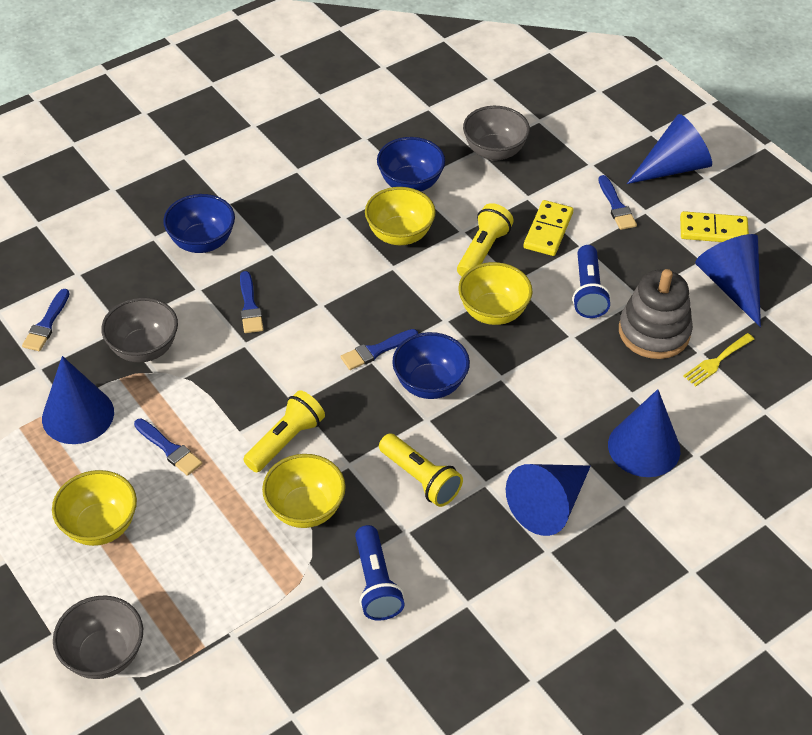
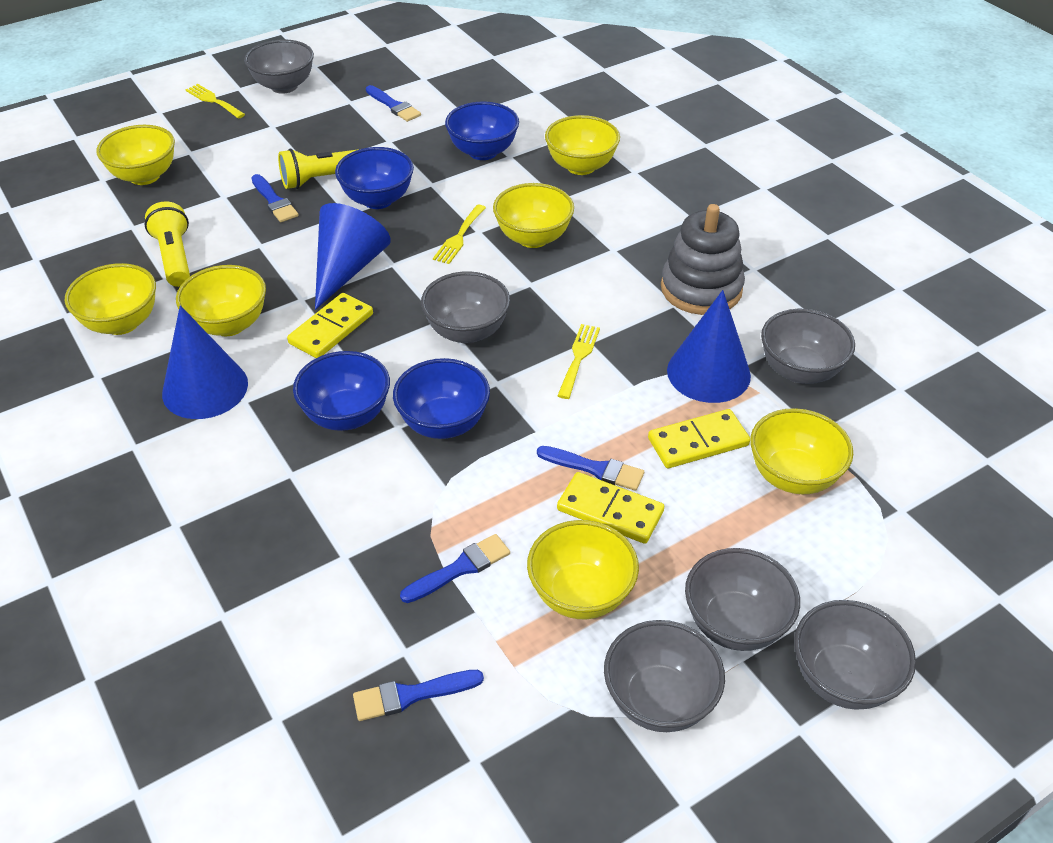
blue bowl: 3 -> 4
blue cone: 5 -> 3
blue flashlight: 2 -> 0
grey bowl: 3 -> 6
yellow bowl: 4 -> 7
yellow domino: 2 -> 3
yellow flashlight: 3 -> 2
yellow fork: 1 -> 3

